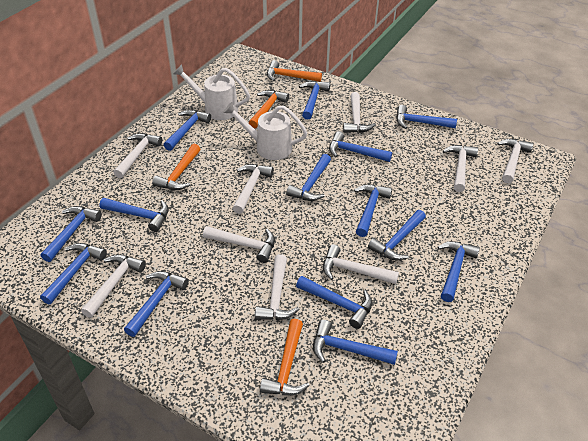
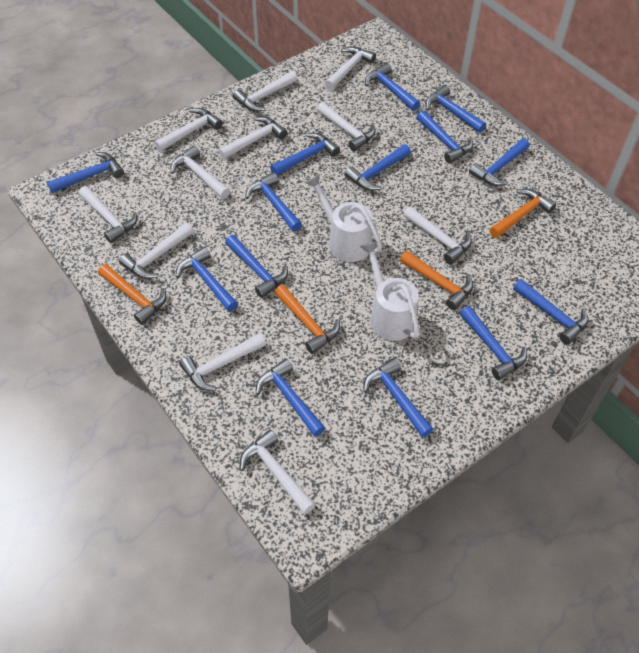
white hammer: 9 -> 11

